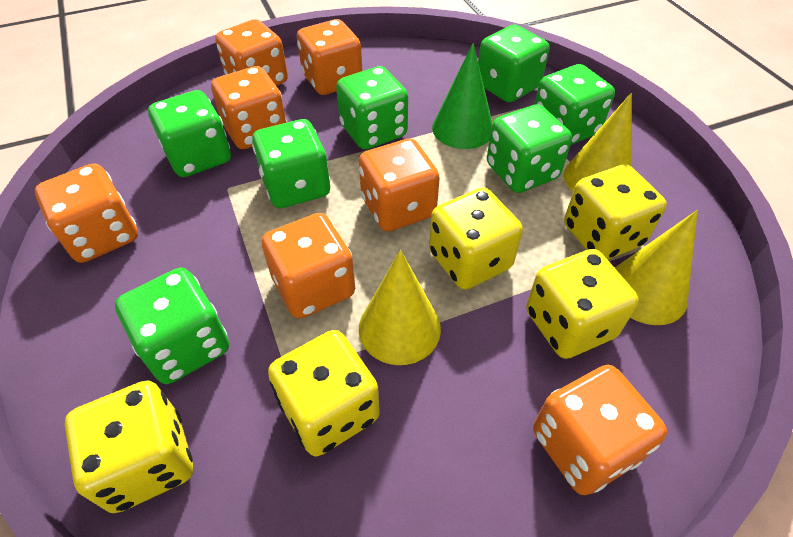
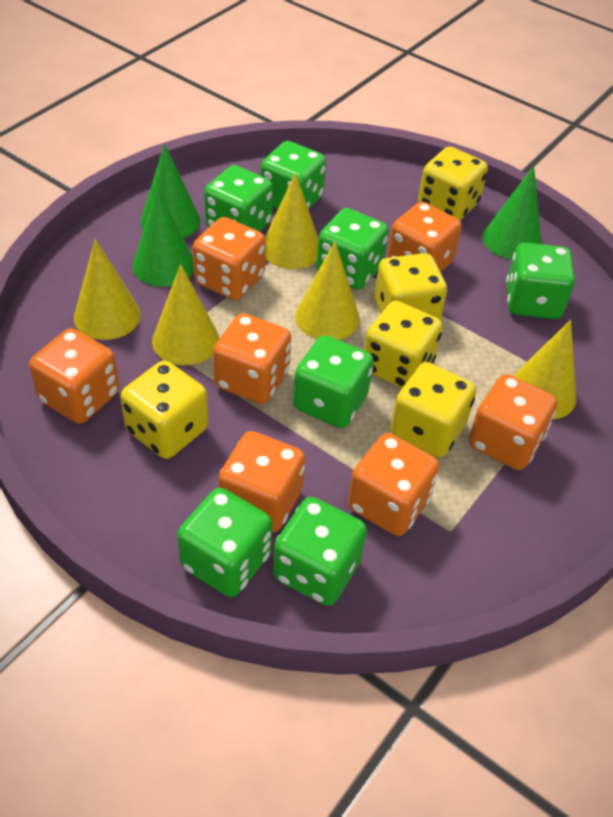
green cone: 1 -> 3
yellow cone: 3 -> 5

